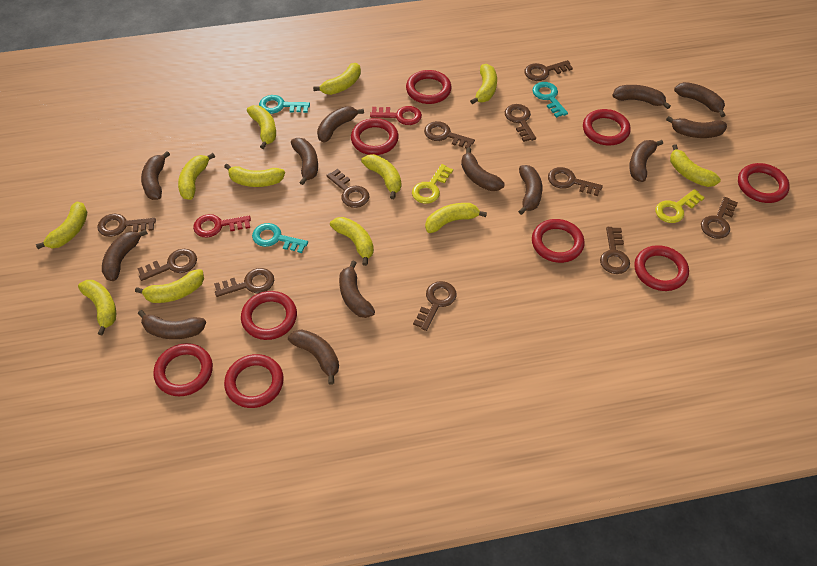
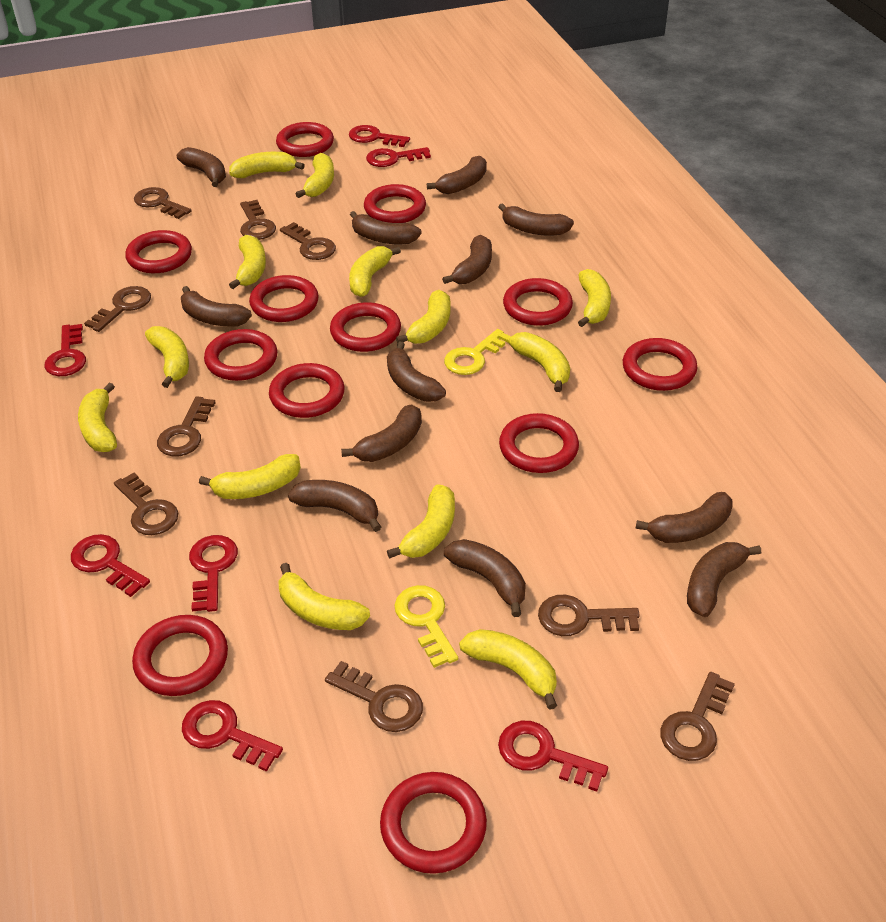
brown banana: 13 -> 12
brown key: 11 -> 9
red key: 2 -> 7
red ring: 9 -> 12
turquoise key: 3 -> 0
yellow banana: 12 -> 13

